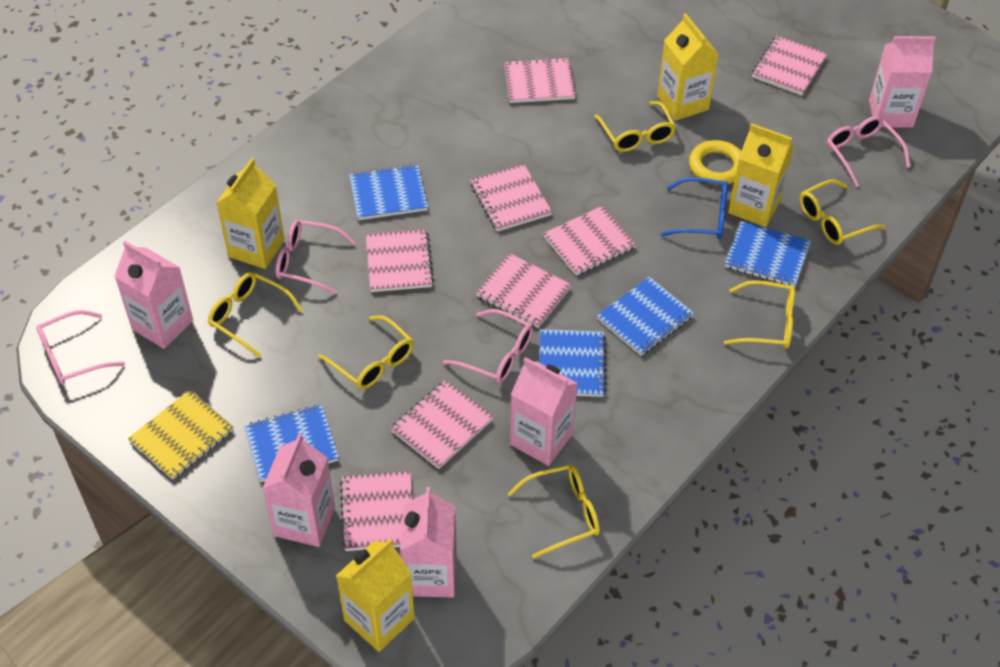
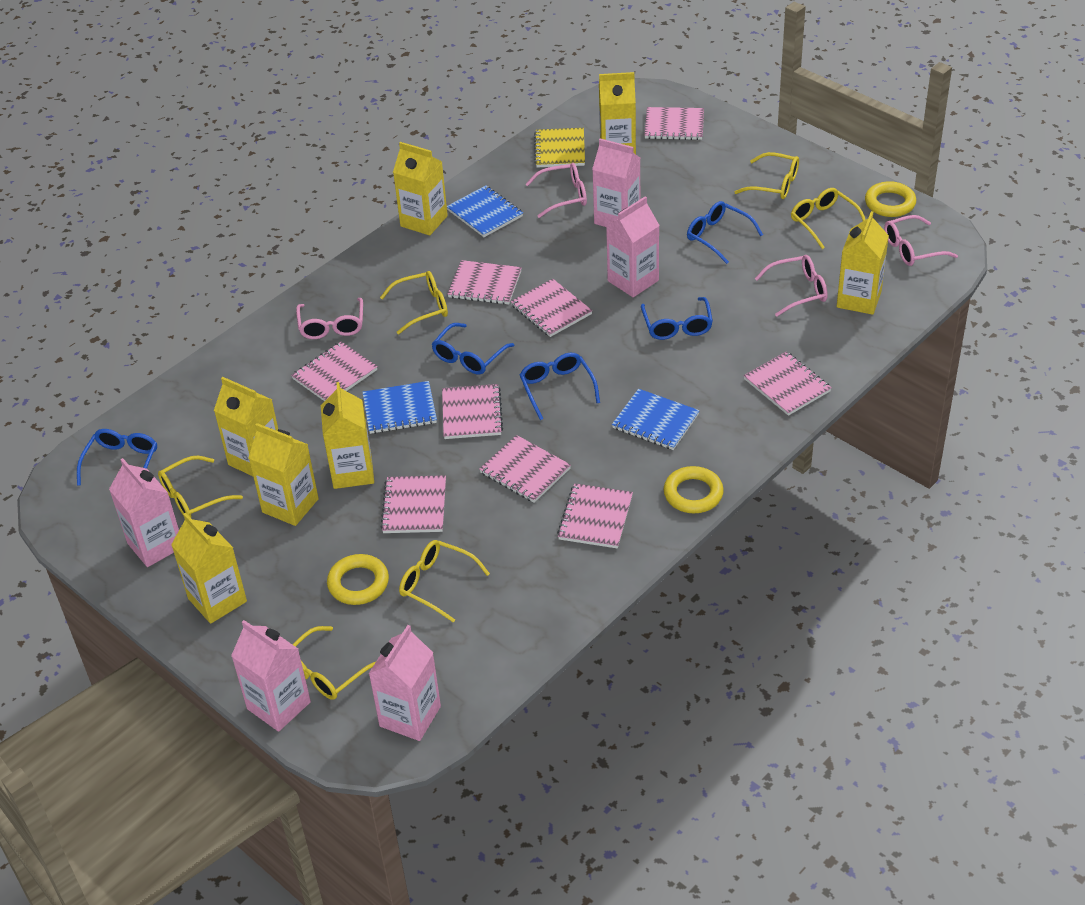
blue glasses: 1 -> 5
blue notebook: 5 -> 3
pink notebook: 8 -> 9
yellow carton: 4 -> 7
yellow ring: 1 -> 3

